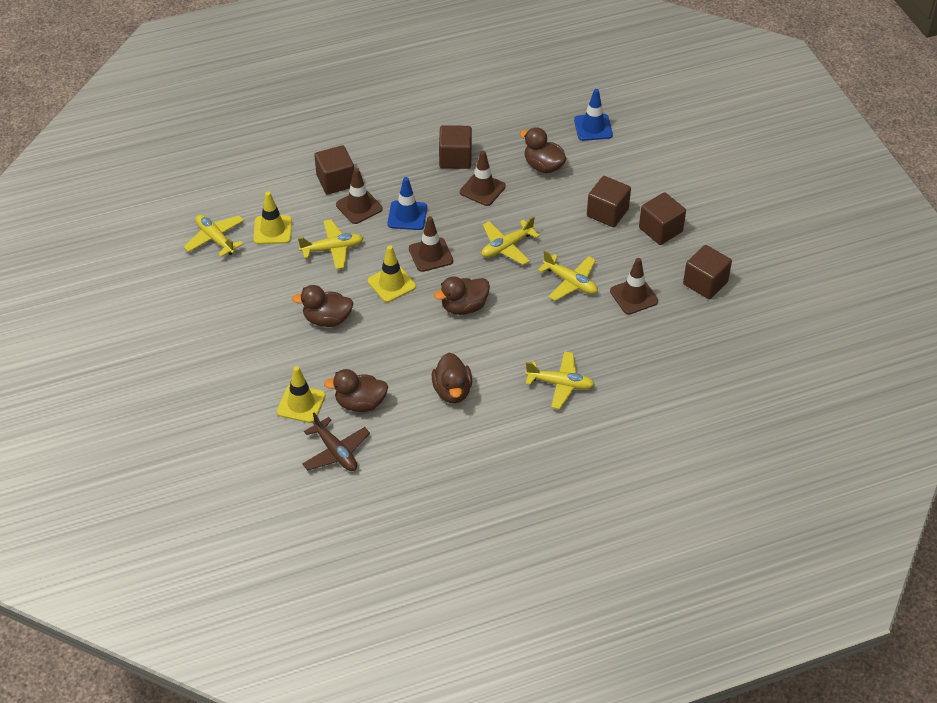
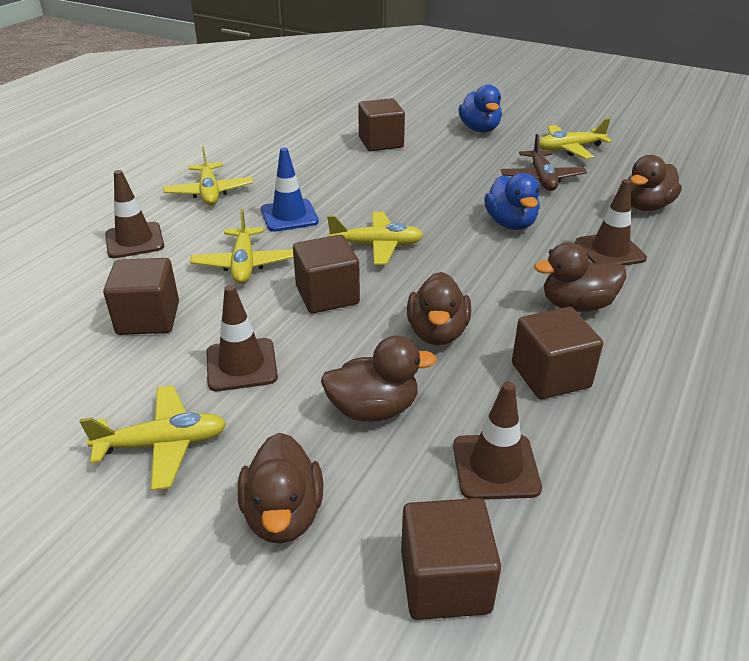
blue duck: 0 -> 2
blue traffic cone: 2 -> 1
yellow traffic cone: 3 -> 0

